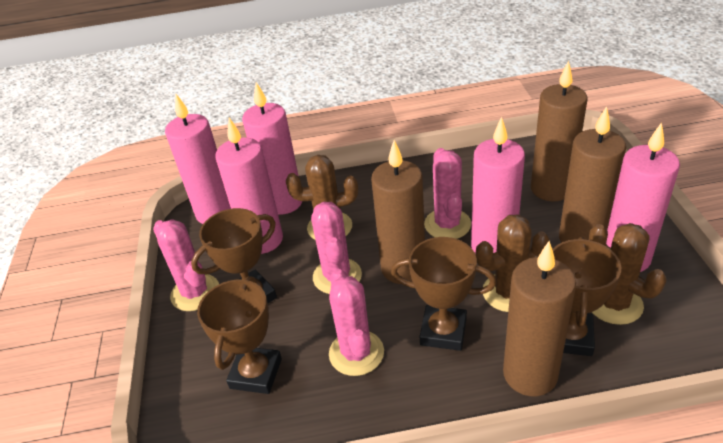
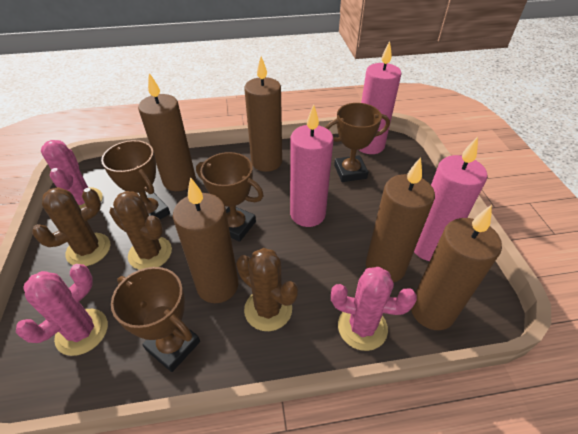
brown candle: 4 -> 5
pink cactus: 4 -> 3
pink candle: 5 -> 3

